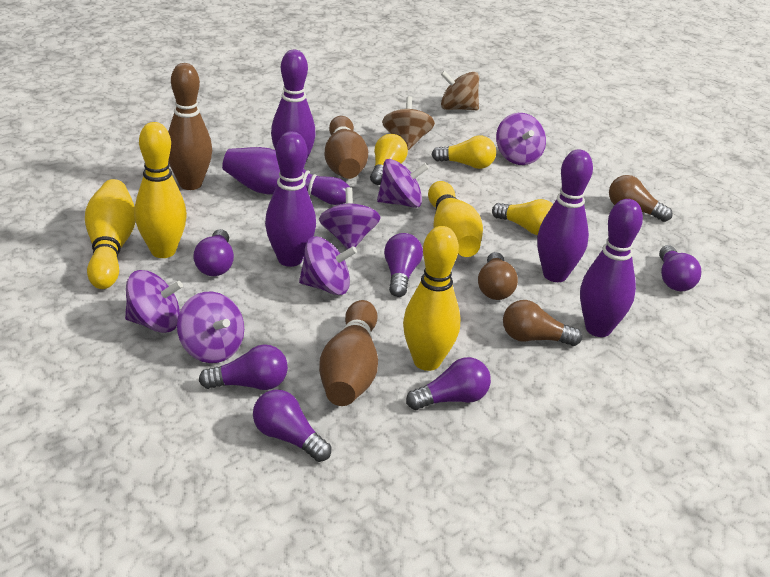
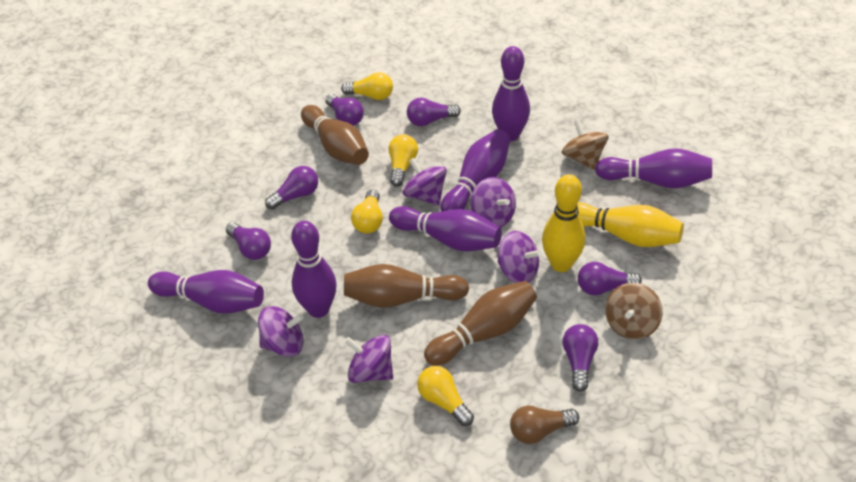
brown light bulb: 3 -> 1
purple bowling pin: 5 -> 6
purple spinning top: 6 -> 5
yellow bowling pin: 4 -> 2
yellow light bulb: 3 -> 4

